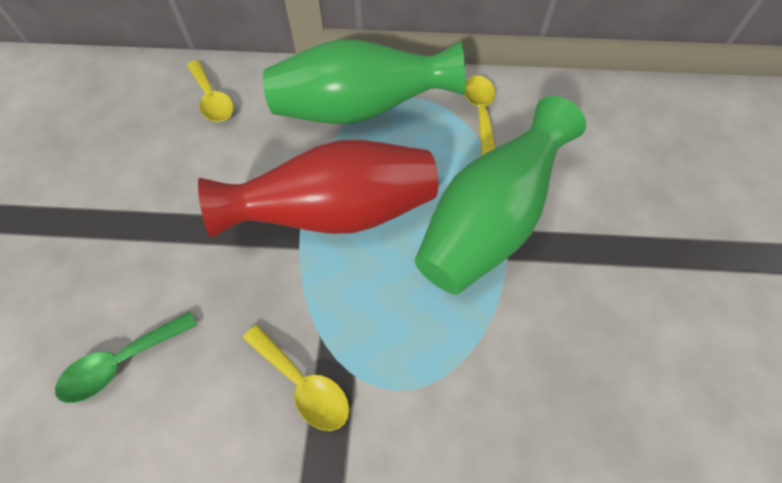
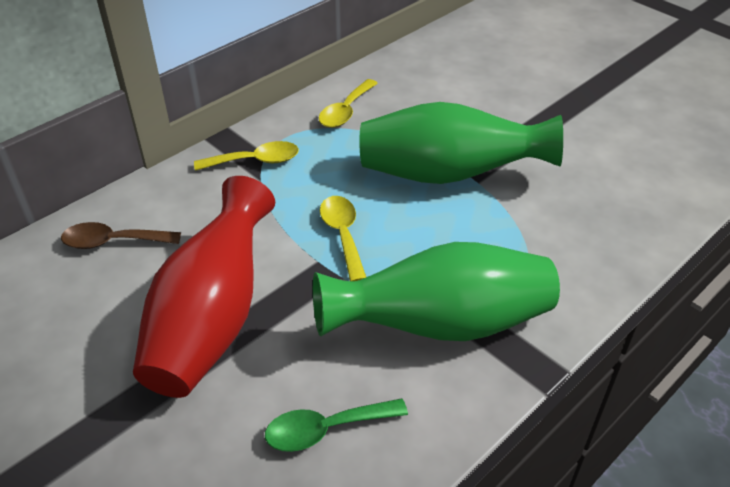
brown spoon: 0 -> 1

